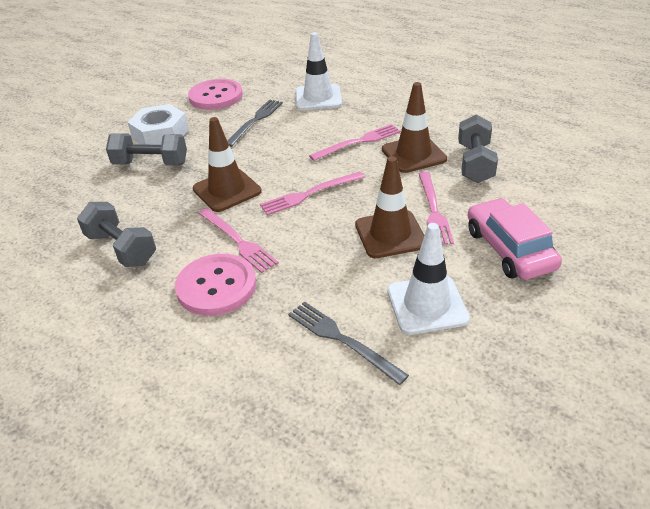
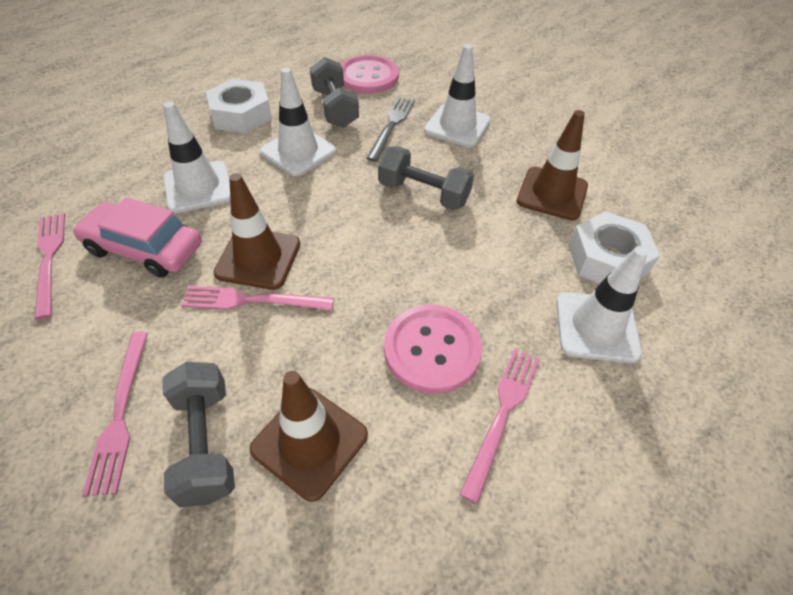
grey fork: 2 -> 1
white nut: 1 -> 2
white traffic cone: 2 -> 4

